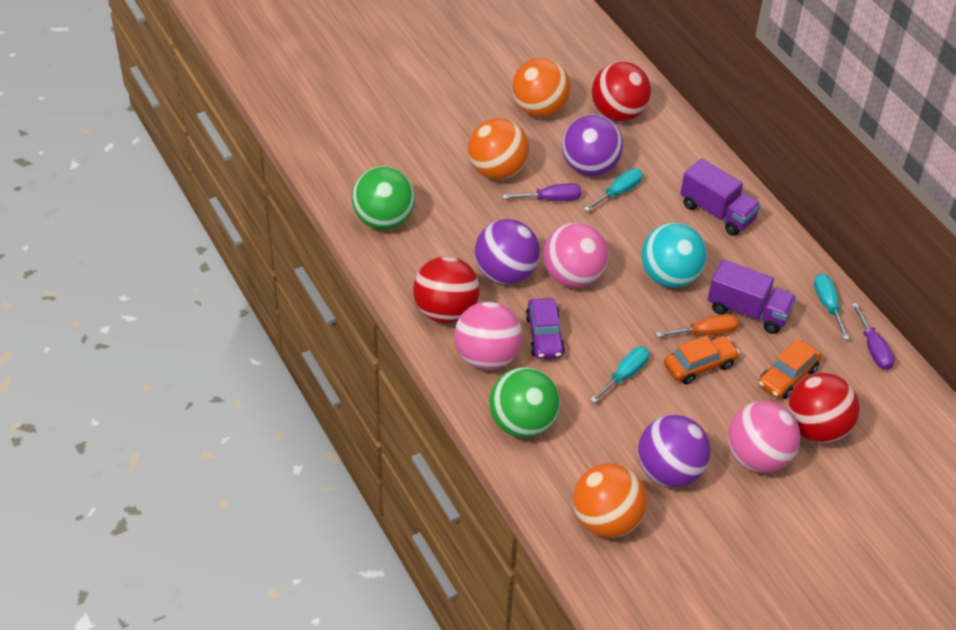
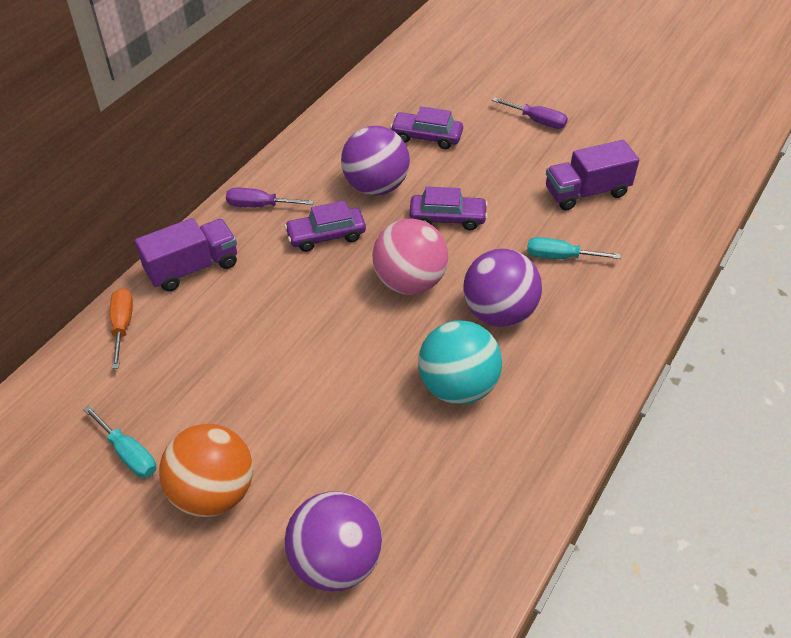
green ball: 2 -> 0
orange ball: 3 -> 1
orange car: 2 -> 0
pink ball: 3 -> 1
purple car: 1 -> 3
red ball: 3 -> 0
turquoise screwdriver: 3 -> 2

